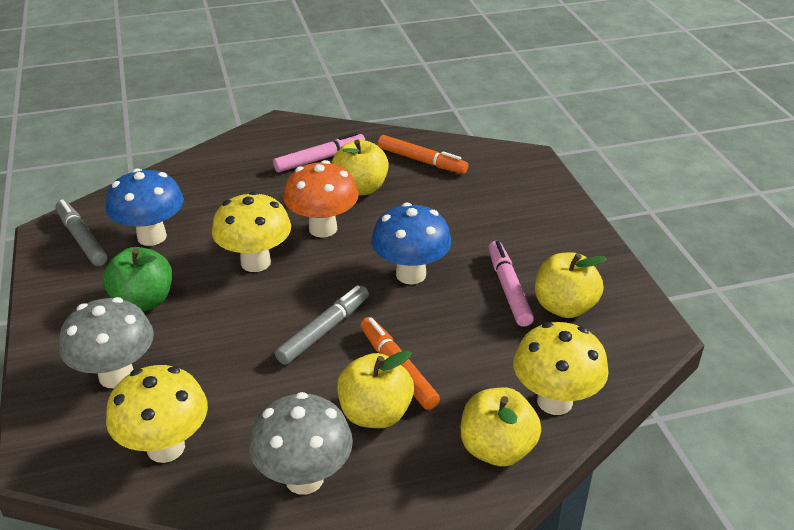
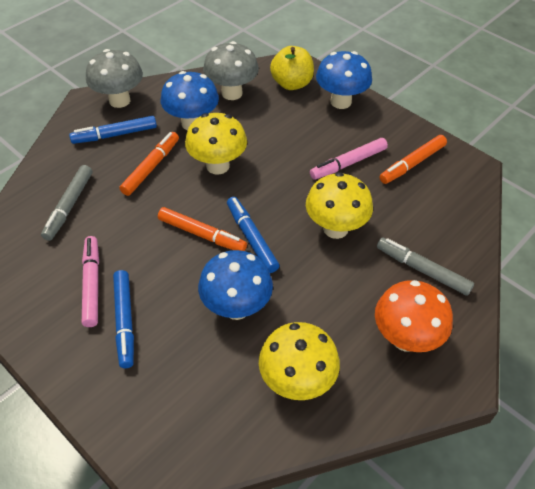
blue marker: 0 -> 3
blue mushroom: 2 -> 3
green apple: 1 -> 0
orange marker: 2 -> 3
yellow apple: 4 -> 1

